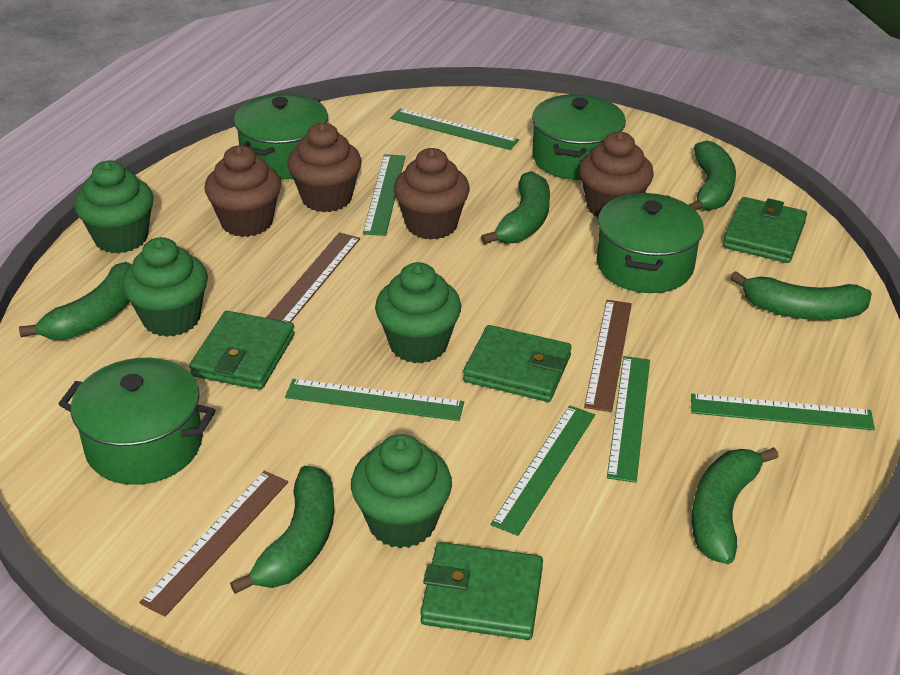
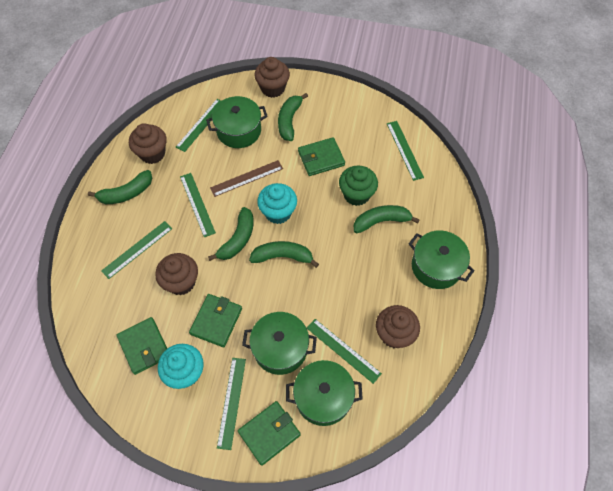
brown ruler: 3 -> 1
green banana: 6 -> 5
green cupcake: 4 -> 1
turquoise cupcake: 0 -> 2

